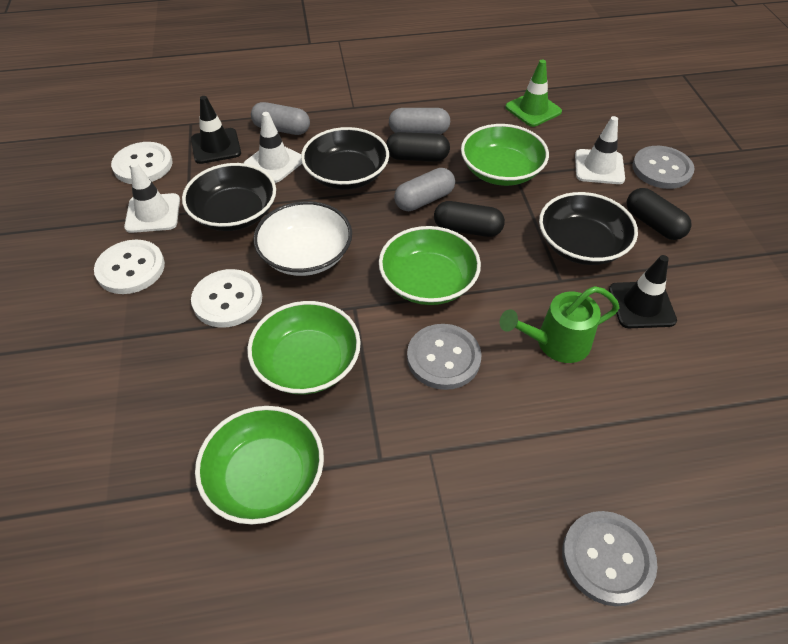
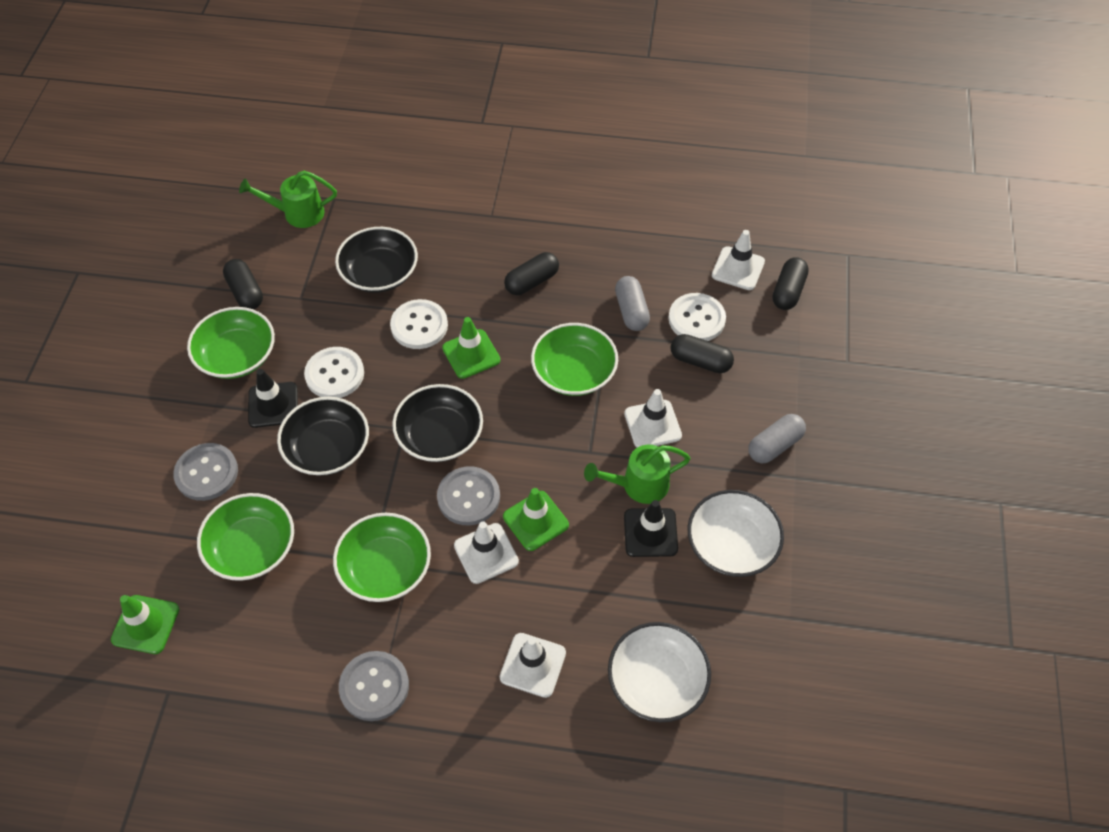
black capsule: 3 -> 4
green traffic cone: 1 -> 3
green watering can: 1 -> 2
grey capsule: 3 -> 2
white bowl: 1 -> 2
white traffic cone: 3 -> 4

